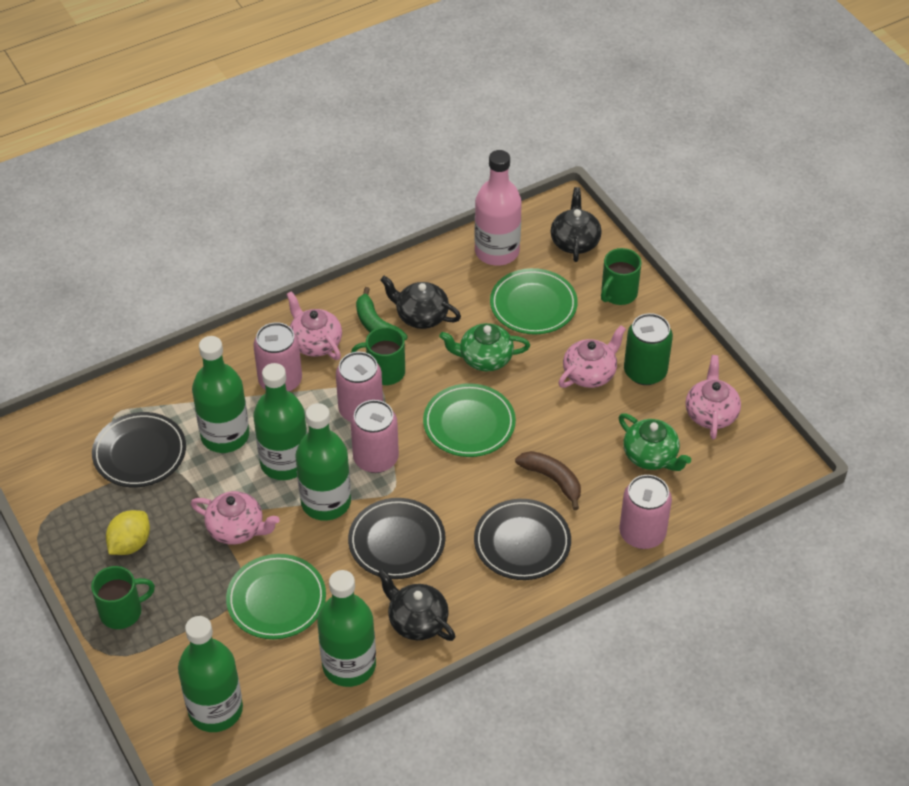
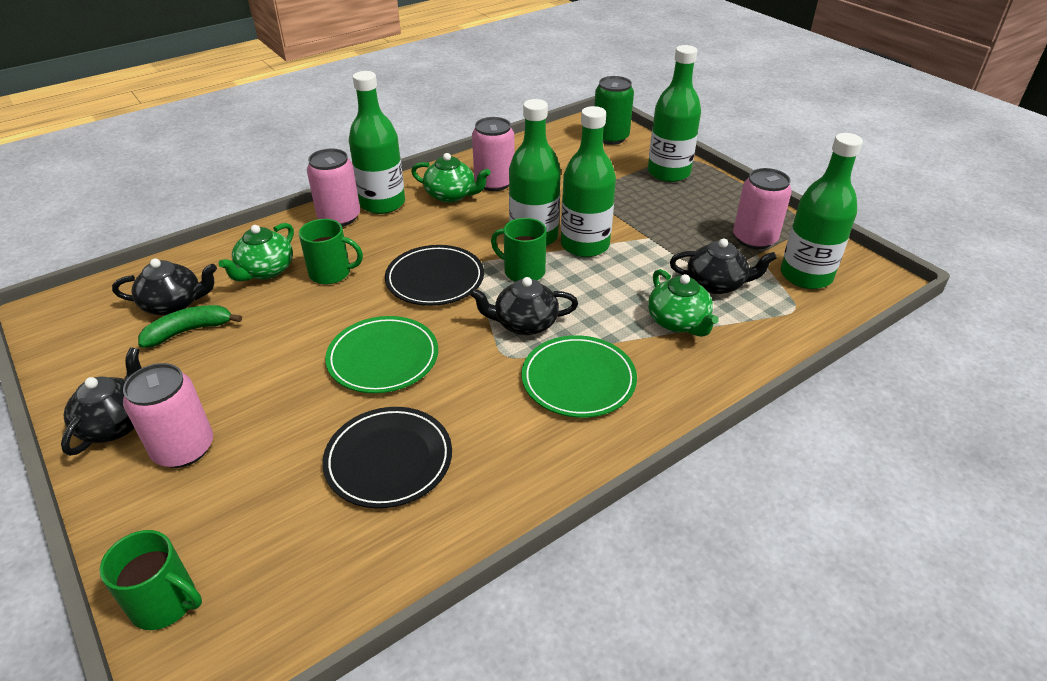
black plate: 3 -> 2
black teapot: 3 -> 4
brown banana: 1 -> 0
green plate: 3 -> 2
green teapot: 2 -> 3
pink bottle: 1 -> 0
pink teapot: 4 -> 0
yellow lemon: 1 -> 0

